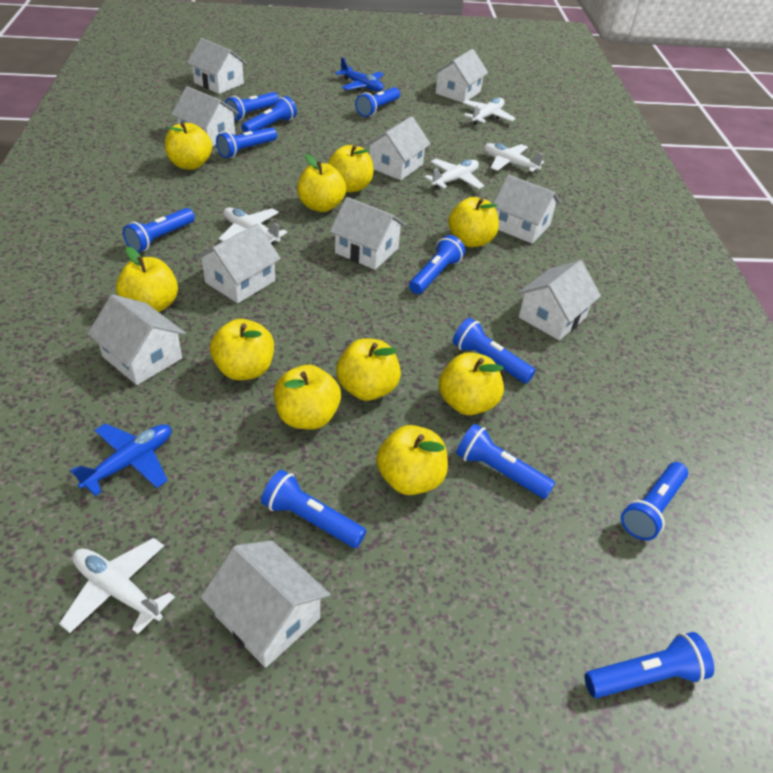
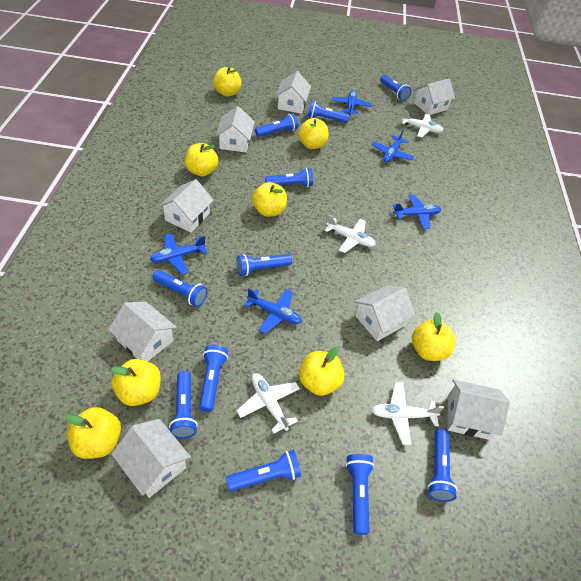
blue plane: 2 -> 5
white house: 10 -> 8
white plane: 5 -> 4
yellow apple: 10 -> 8

